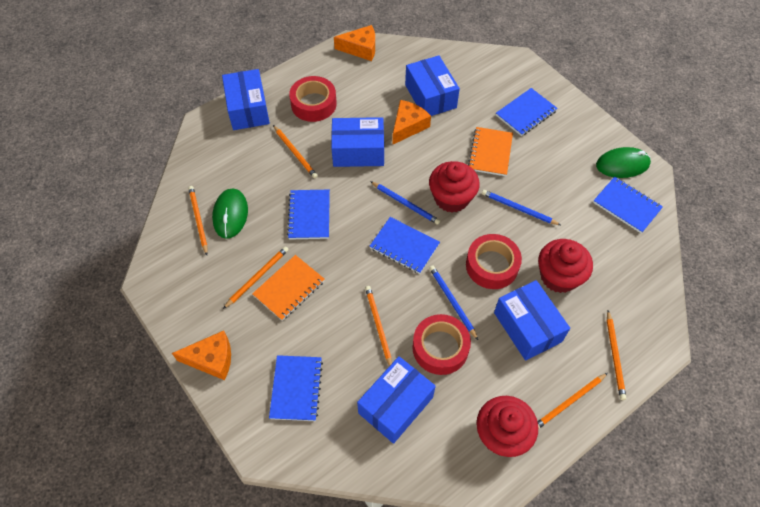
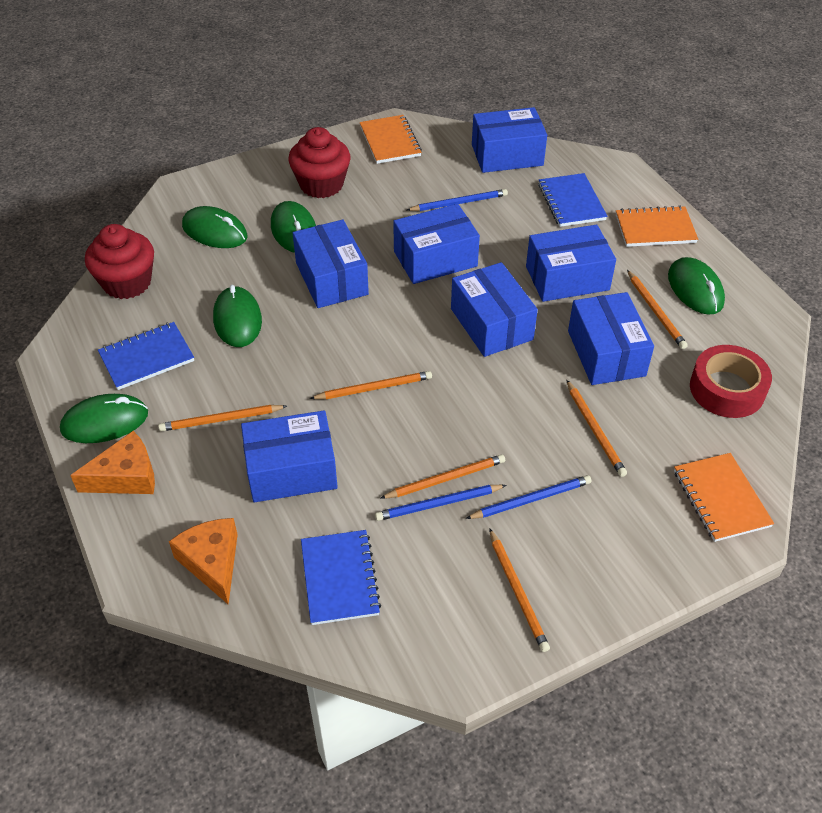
blue box: 5 -> 7
blue notebook: 5 -> 3
green mouse: 2 -> 5
orange cheese: 3 -> 2
orange notebook: 2 -> 3
red cupcake: 3 -> 2
red tape: 3 -> 1

